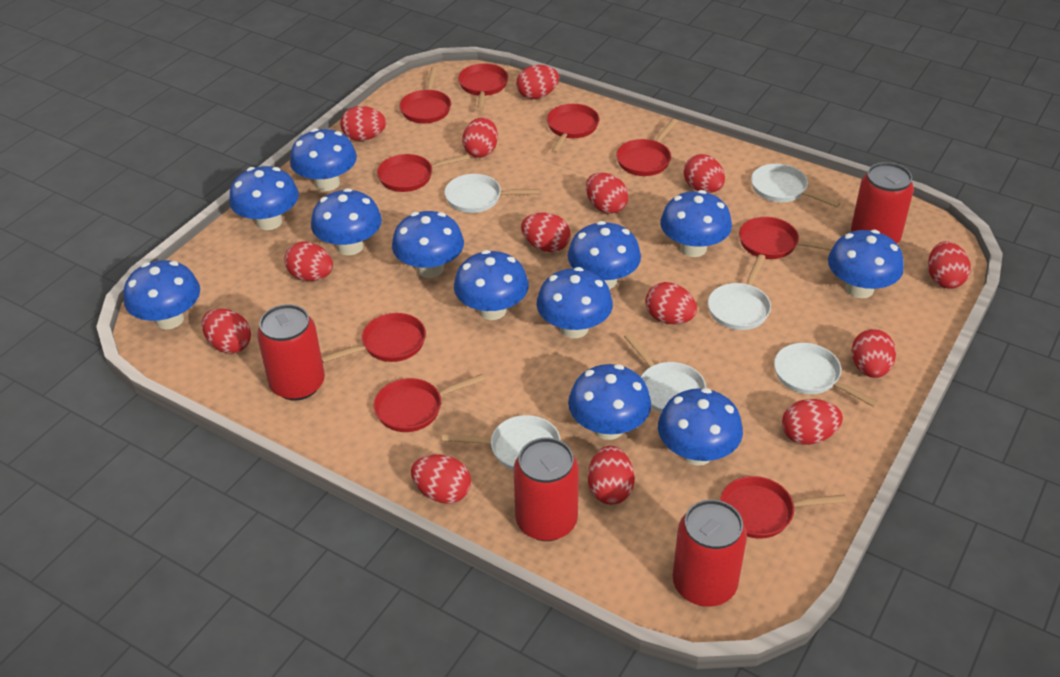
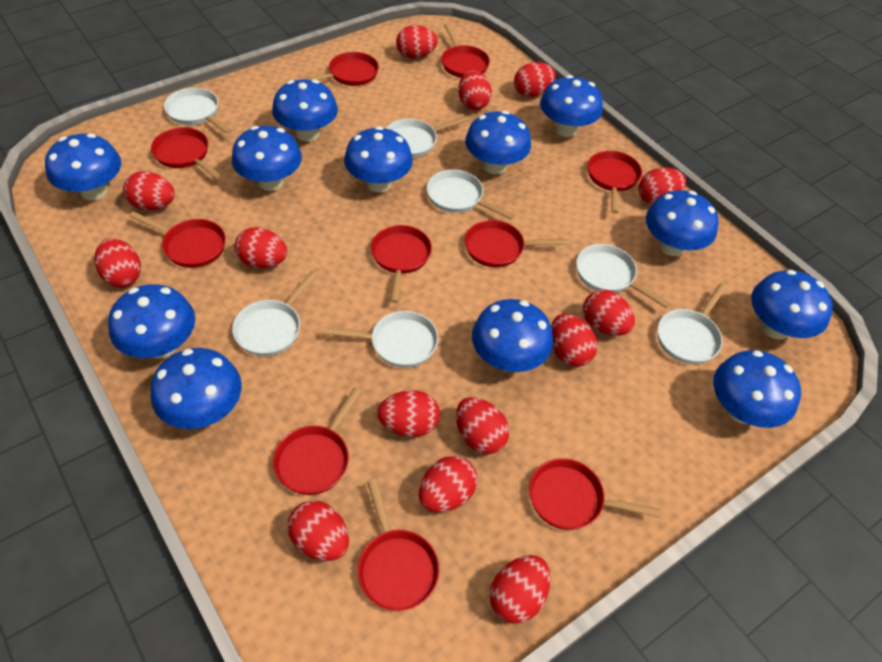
red can: 4 -> 0
red pan: 9 -> 10
white pan: 6 -> 7

